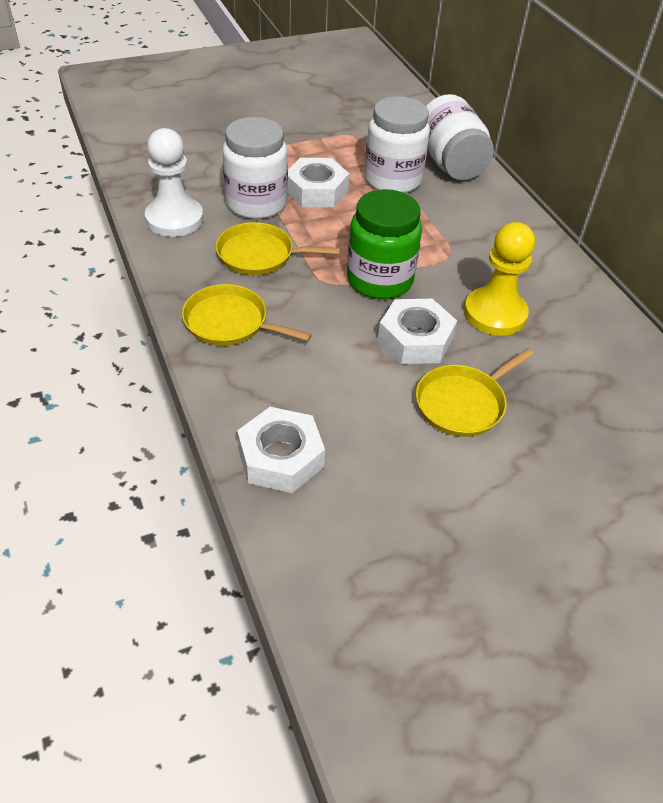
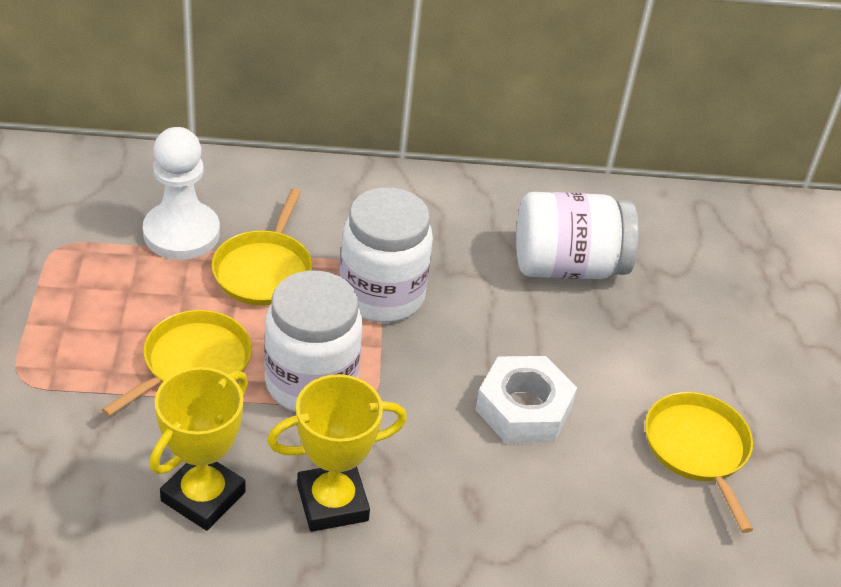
green jar: 1 -> 0
white nut: 3 -> 1
yellow pawn: 1 -> 0
yellow trophy: 0 -> 2

